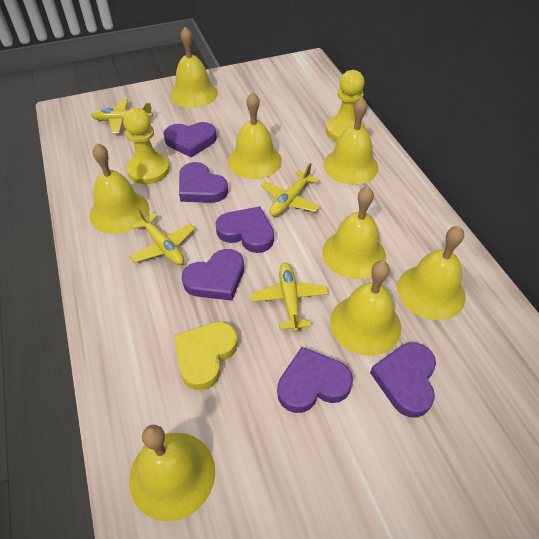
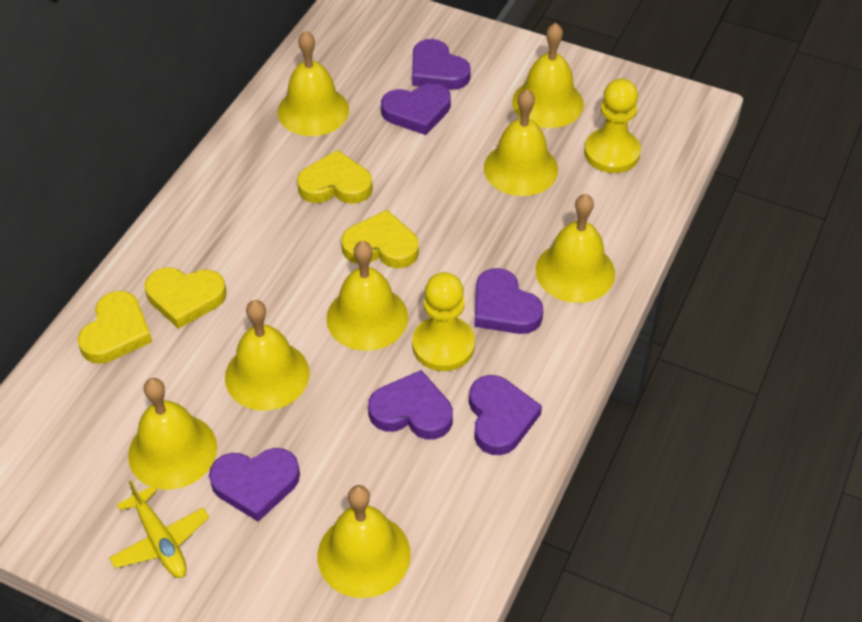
yellow heart: 1 -> 4
yellow plane: 4 -> 1

